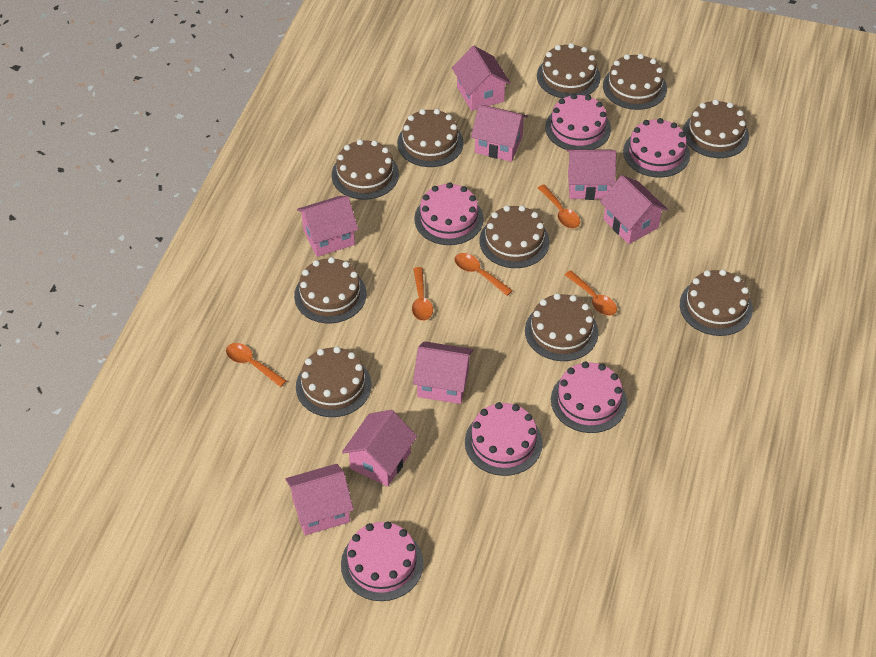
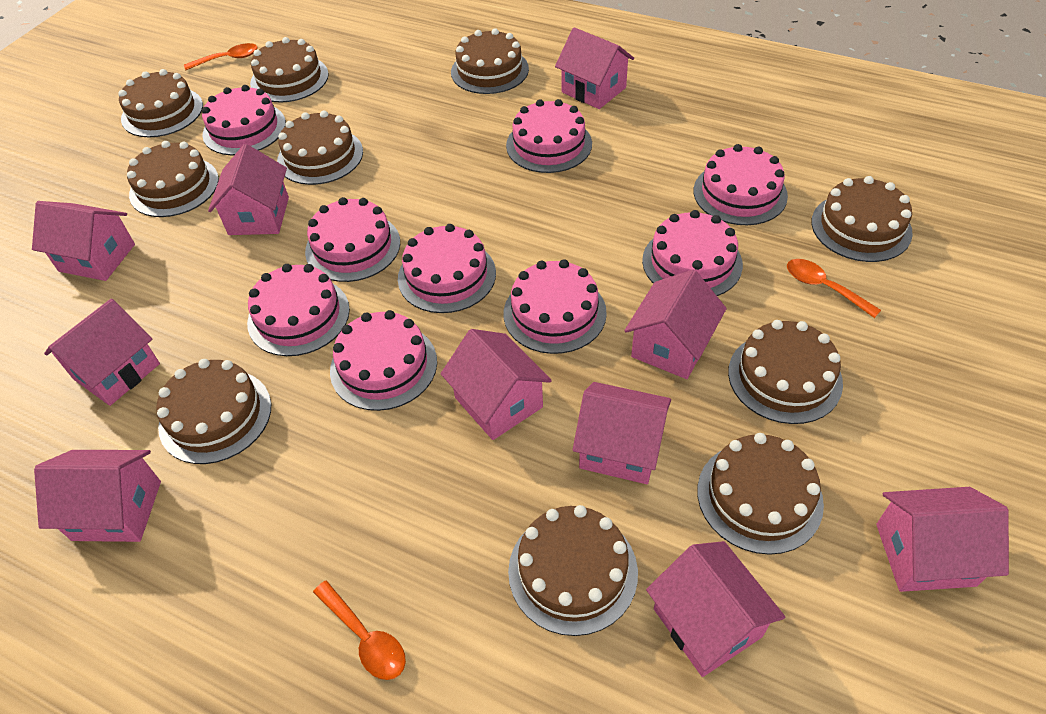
orange spoon: 5 -> 3
pink cake: 6 -> 9
pink house: 8 -> 10

